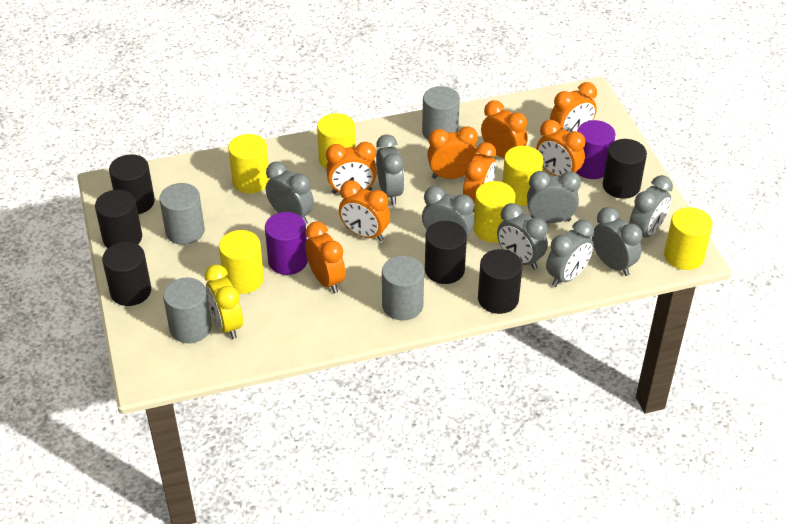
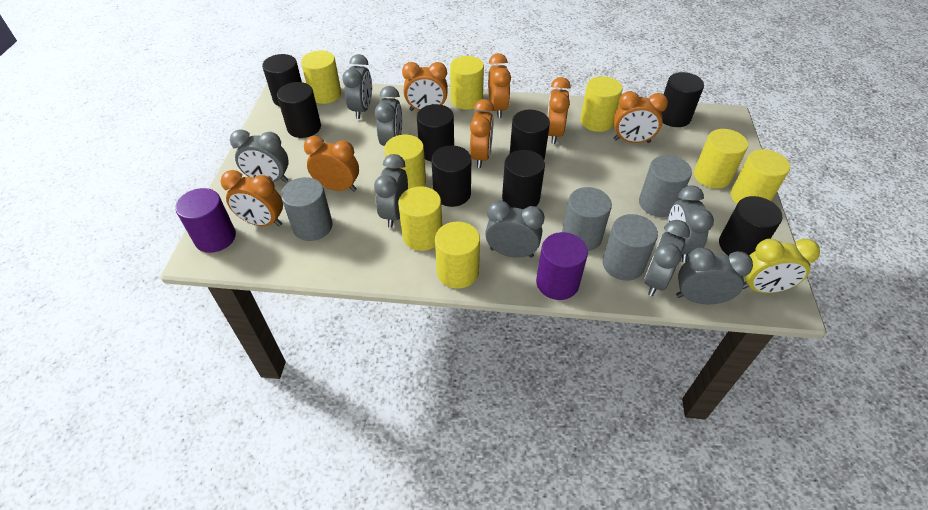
black cylinder: 6 -> 8
orange clock: 8 -> 7
yellow cylinder: 6 -> 8

